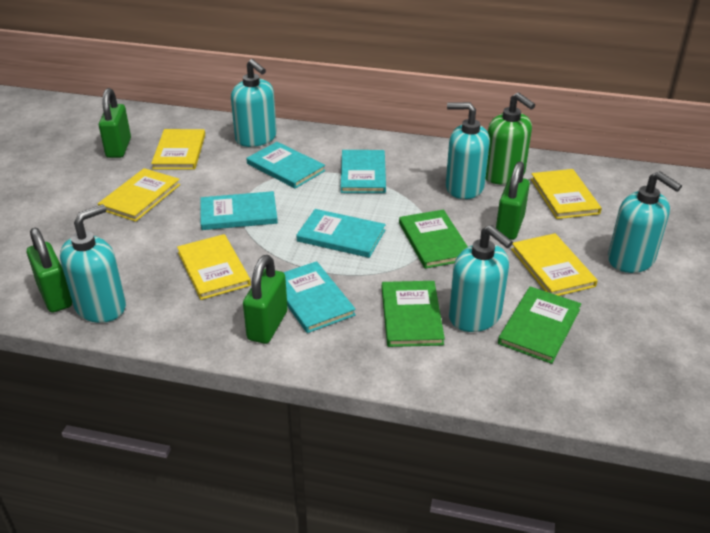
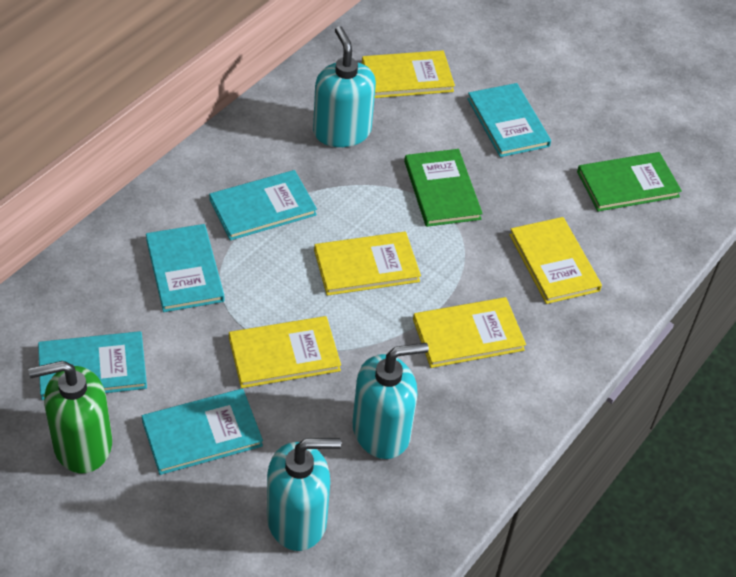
green book: 3 -> 2
green padlock: 4 -> 0
turquoise soap dispenser: 5 -> 3

